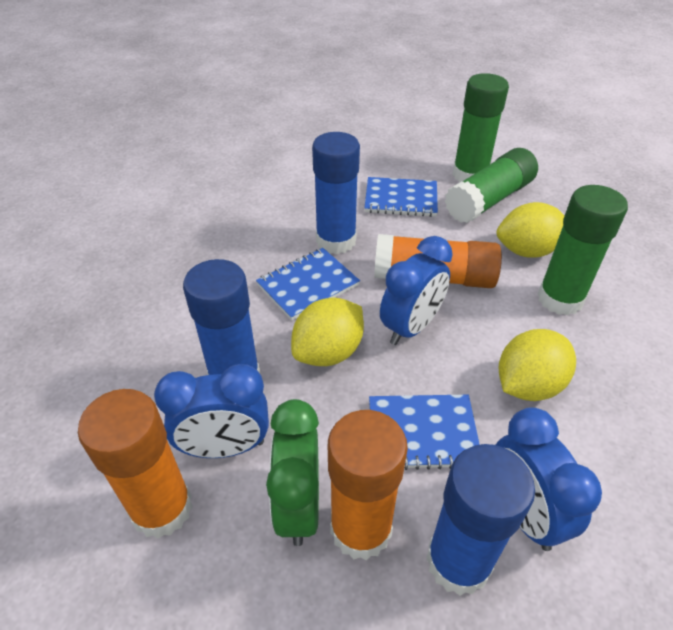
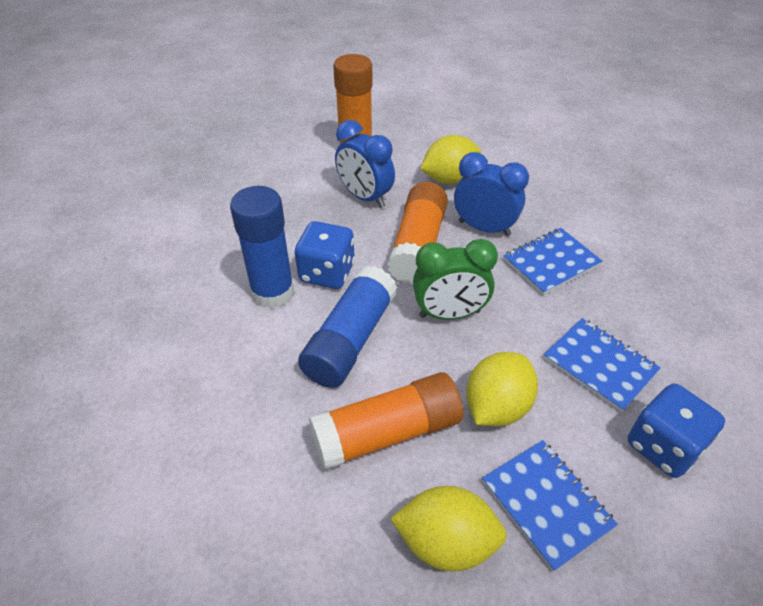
blue clock: 3 -> 2
blue dice: 0 -> 2
blue glue stick: 3 -> 2
green glue stick: 3 -> 0

